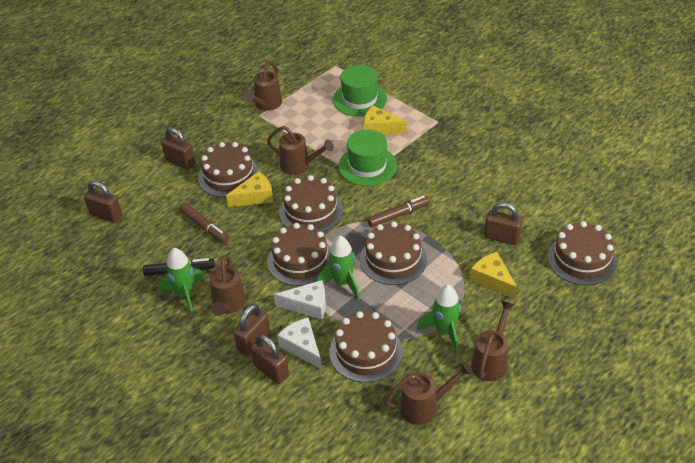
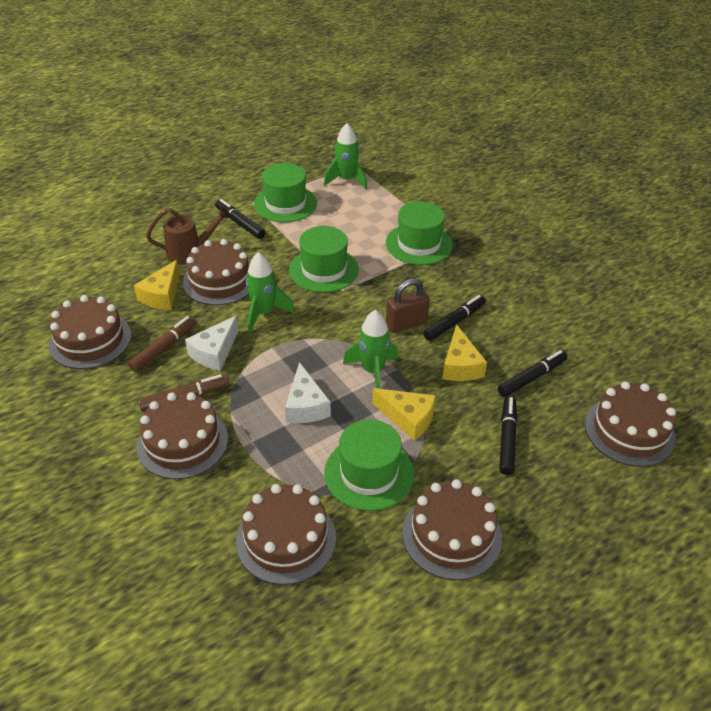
black marker: 1 -> 4
brown padlock: 5 -> 1
brown watering can: 5 -> 1
green hat: 2 -> 4

